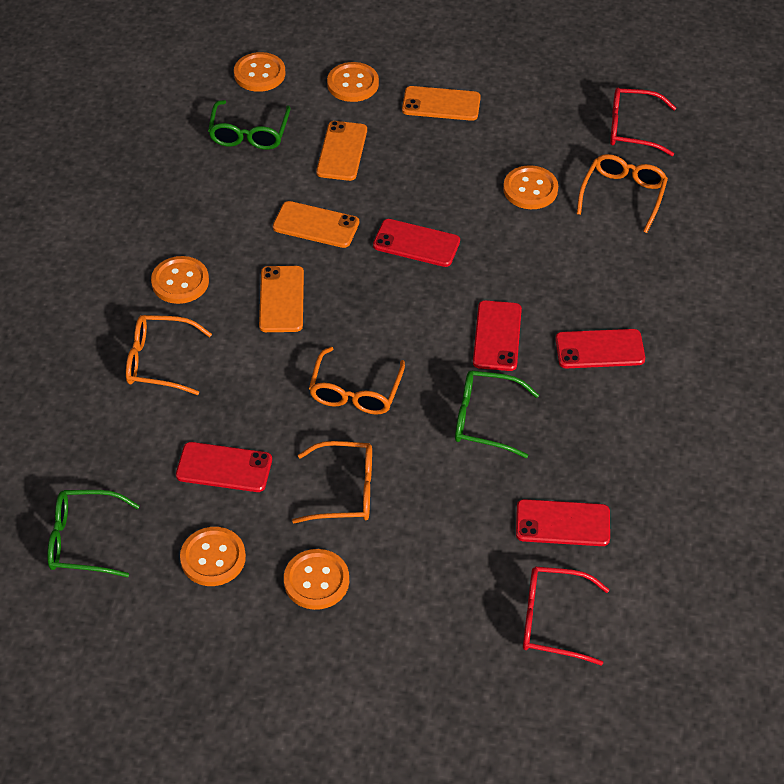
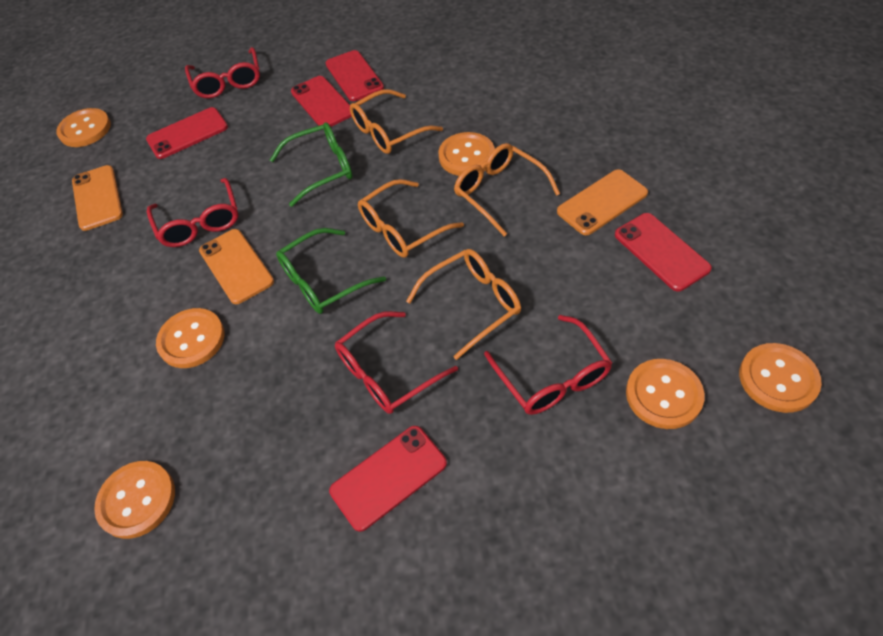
green glasses: 3 -> 2
orange phone: 4 -> 3
red glasses: 2 -> 4

